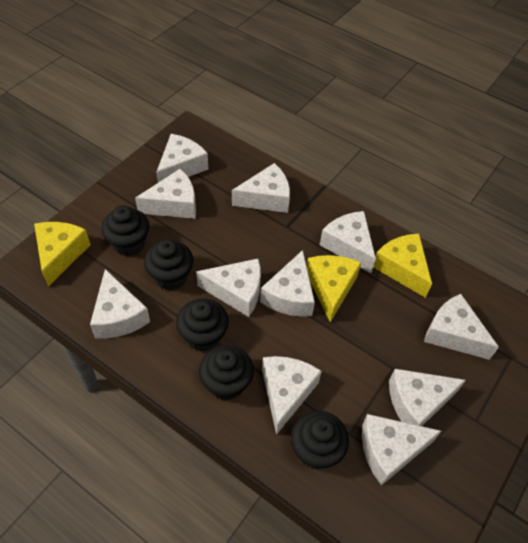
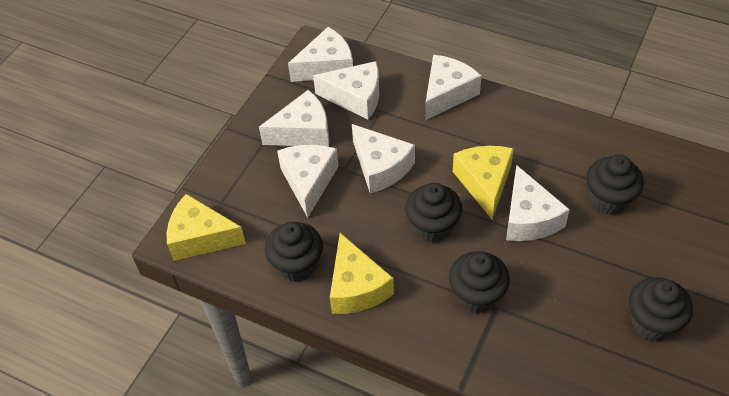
white cheese: 11 -> 7

